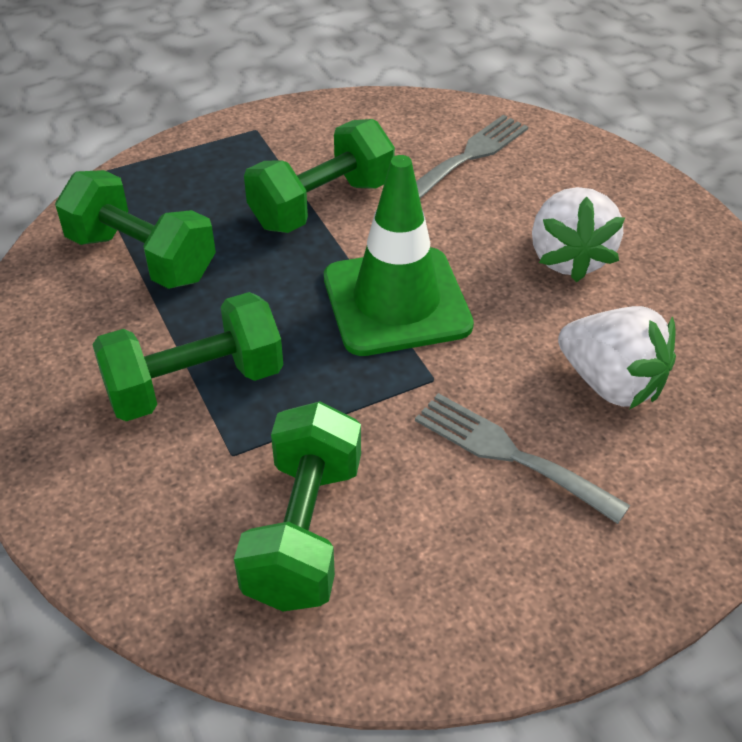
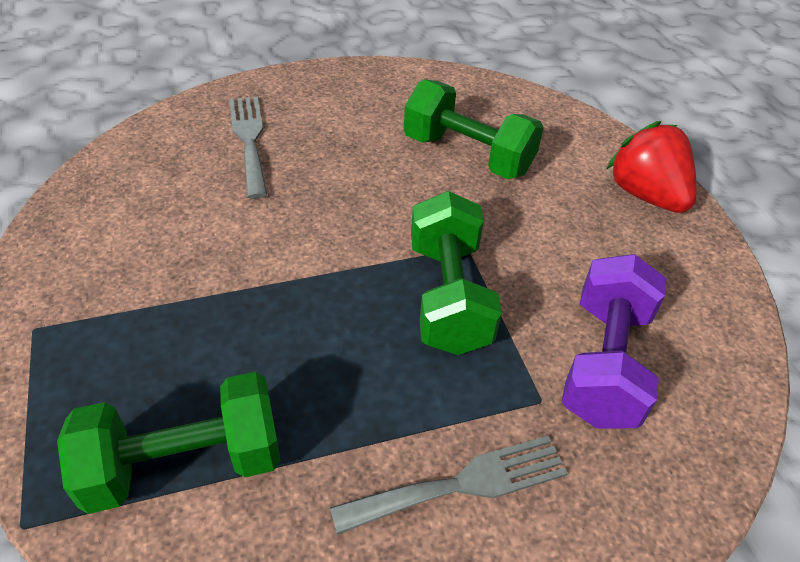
green dumbbell: 4 -> 3
green traffic cone: 1 -> 0
purple dumbbell: 0 -> 1
red strawberry: 0 -> 1
white strawberry: 2 -> 0

